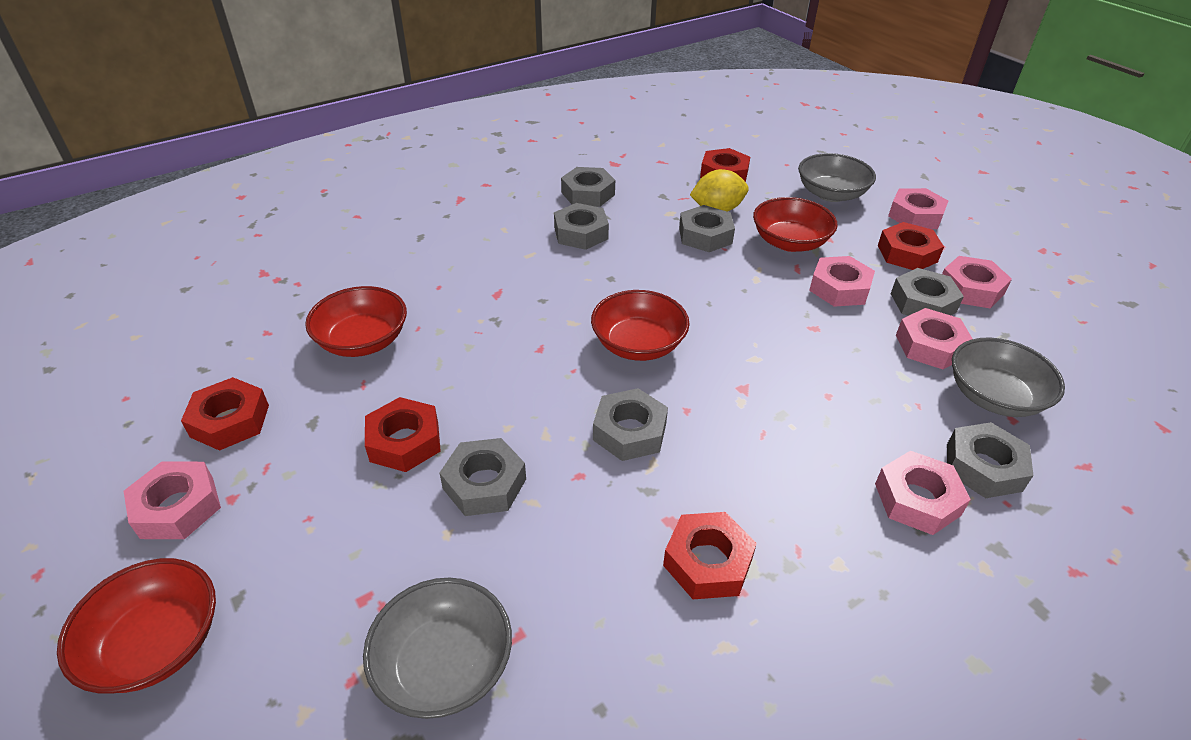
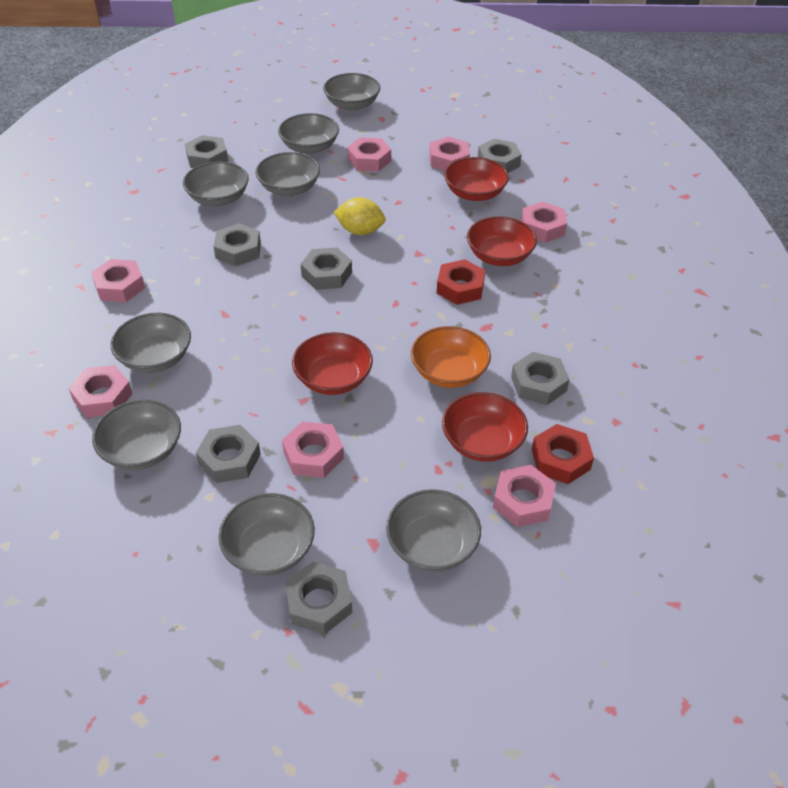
grey bowl: 3 -> 8
orange bowl: 0 -> 1
pink nut: 6 -> 7
red nut: 5 -> 2

